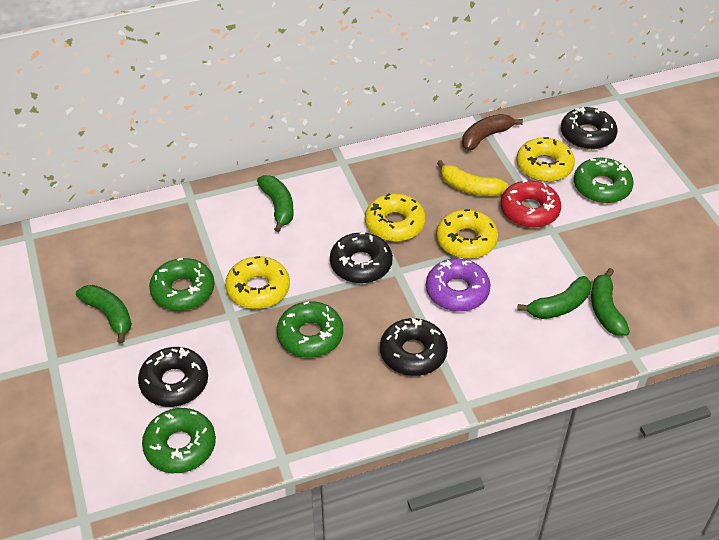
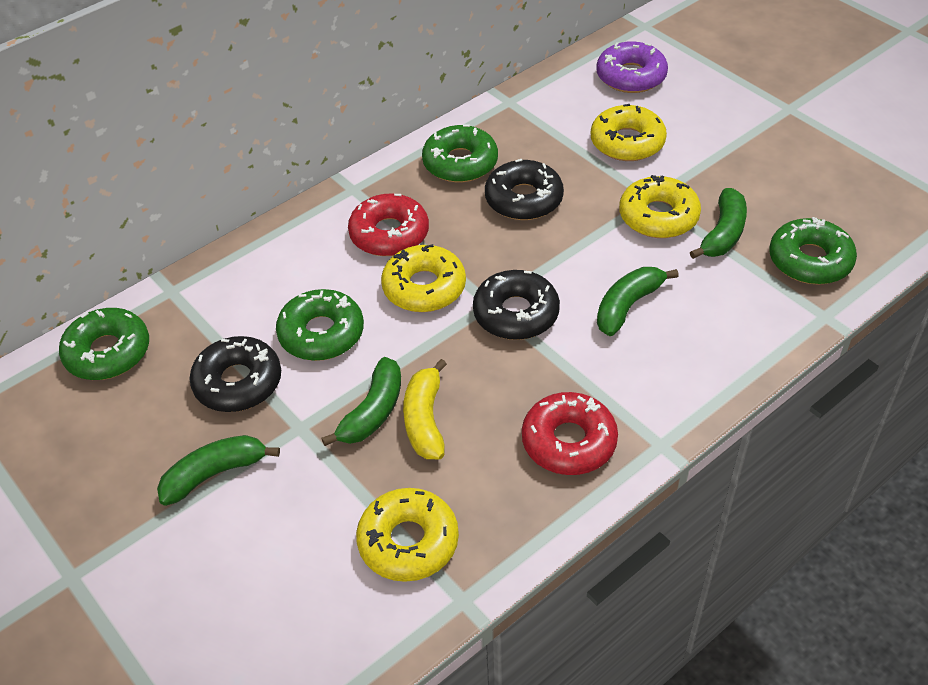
black donut: 4 -> 3
brown banana: 1 -> 0
red donut: 1 -> 2

